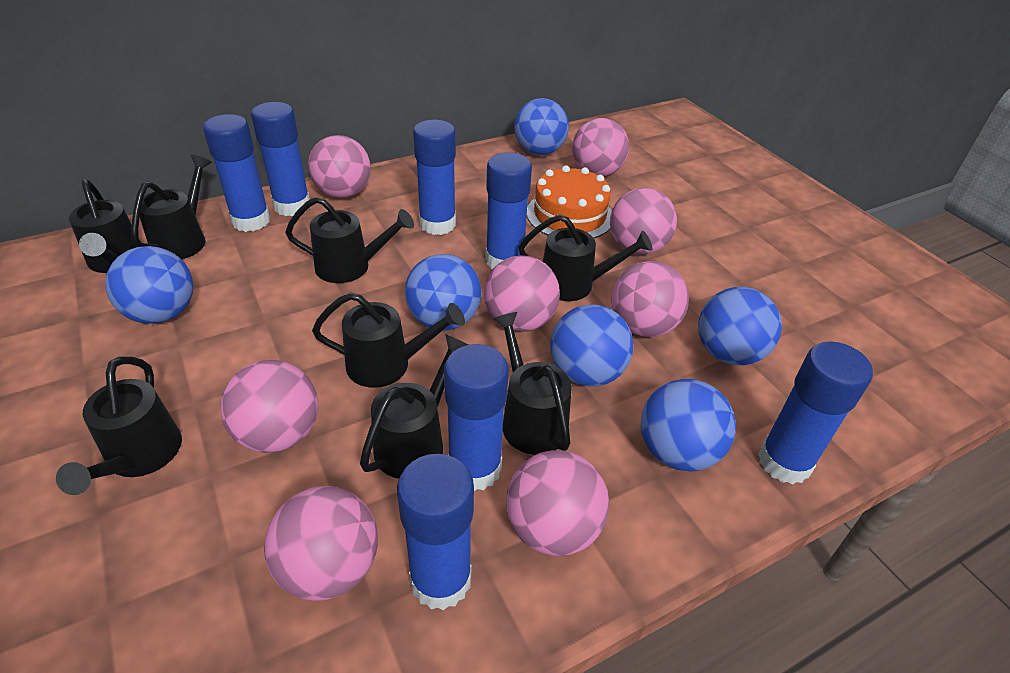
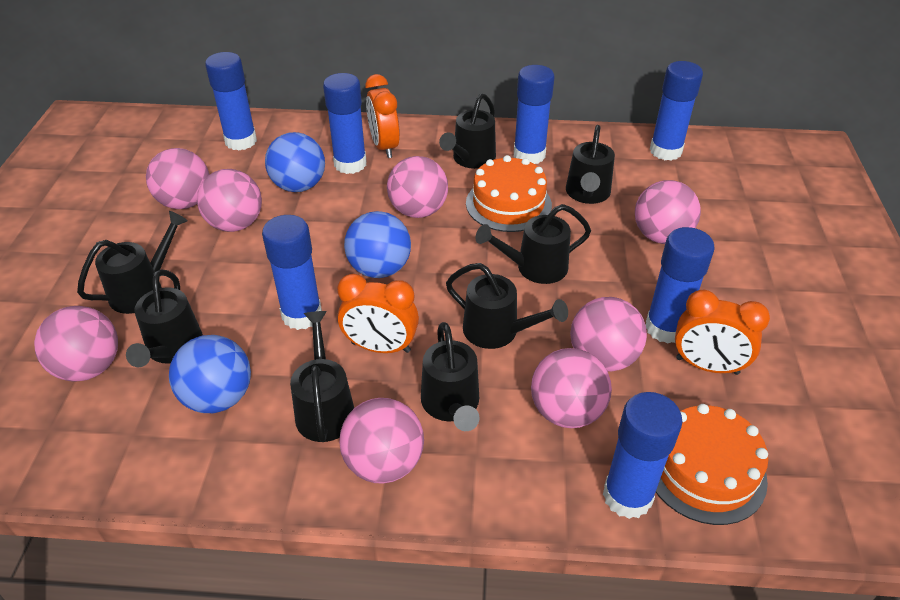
blue ball: 6 -> 3
orange cake: 1 -> 2
orange clock: 0 -> 3

